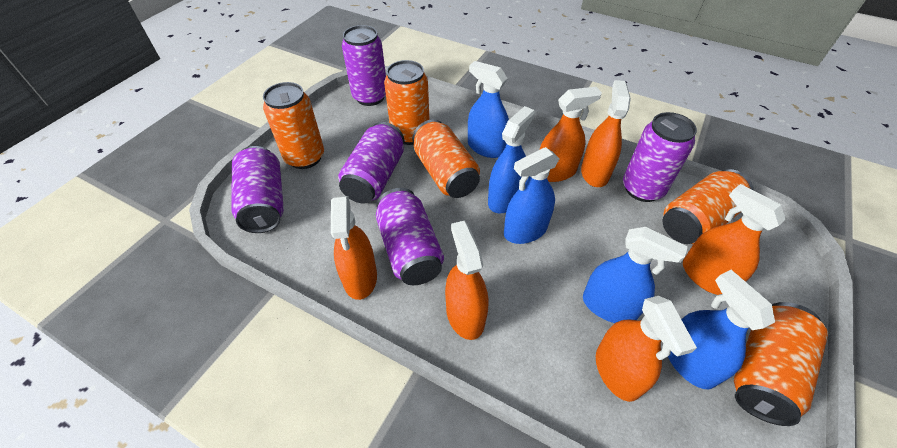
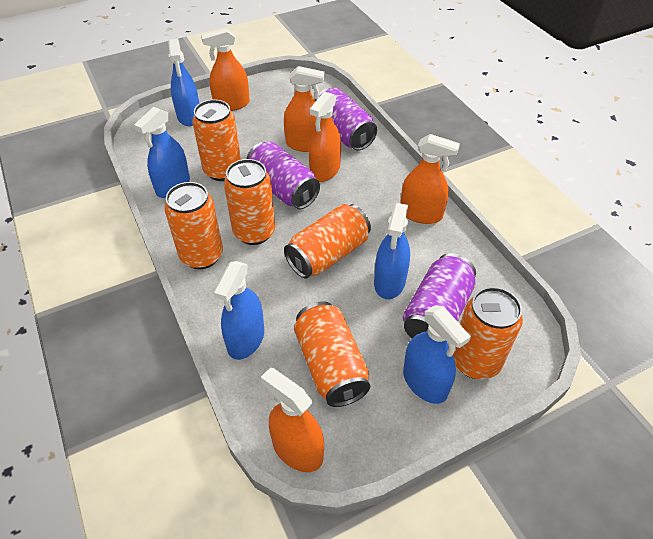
orange can: 5 -> 6
orange spray bottle: 6 -> 5
purple can: 5 -> 3

